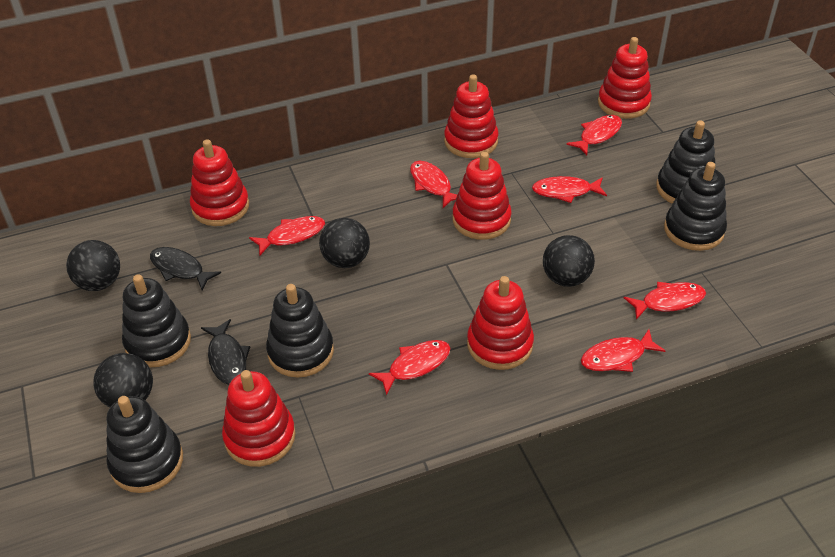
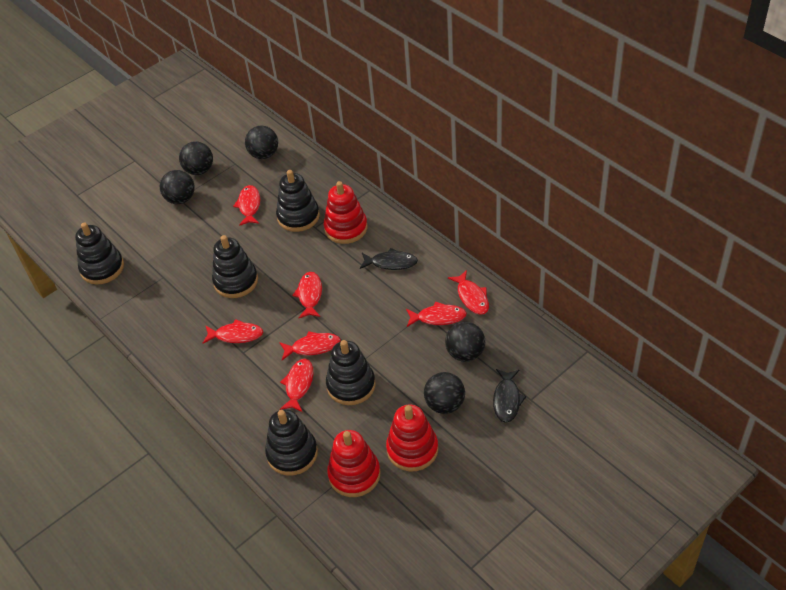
black ball: 4 -> 5
red stacking toy: 6 -> 3

